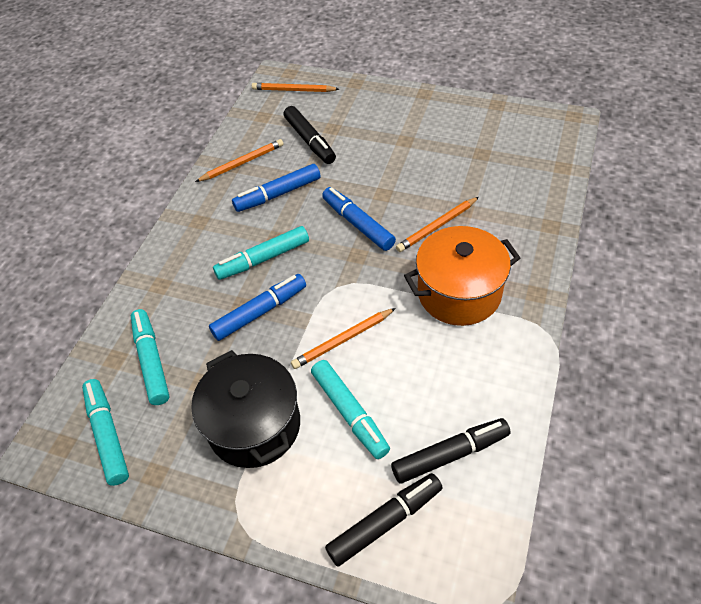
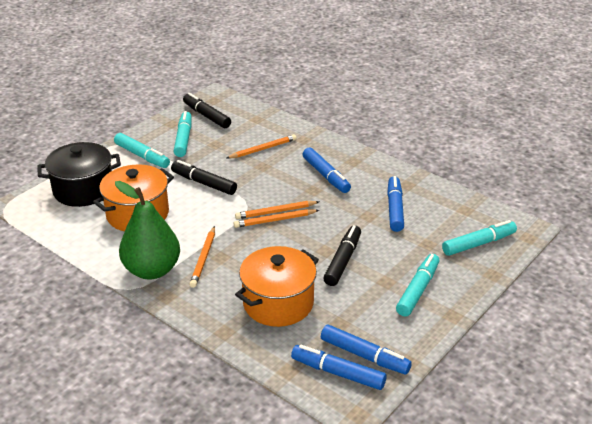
blue marker: 3 -> 4
green pear: 0 -> 1
orange pot: 1 -> 2

